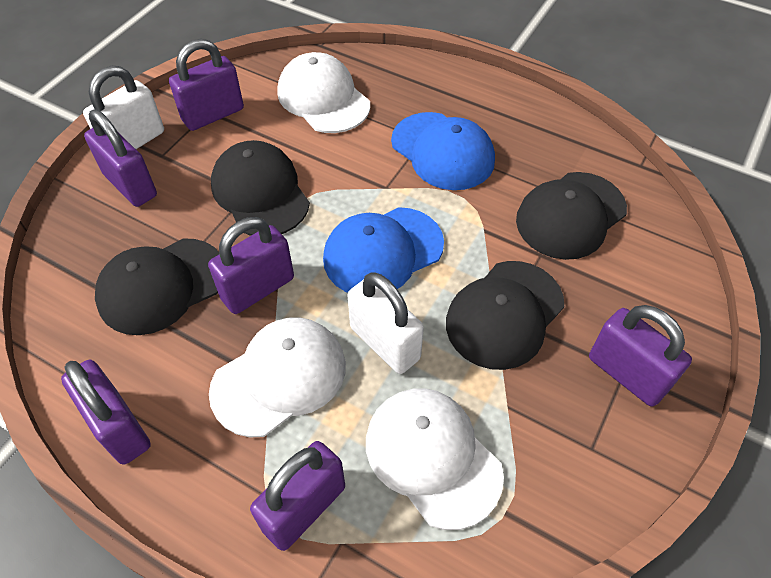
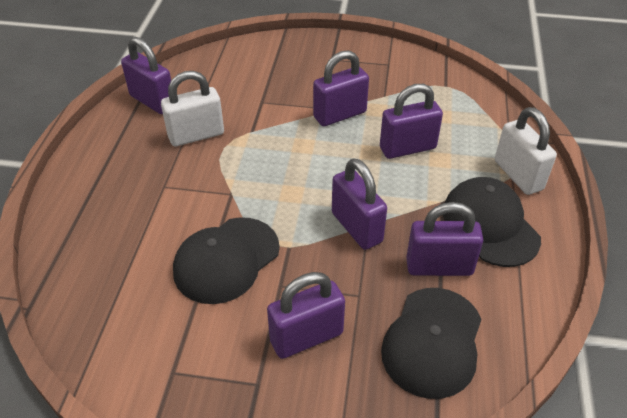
black cap: 4 -> 3
blue cap: 2 -> 0
white cap: 3 -> 0

